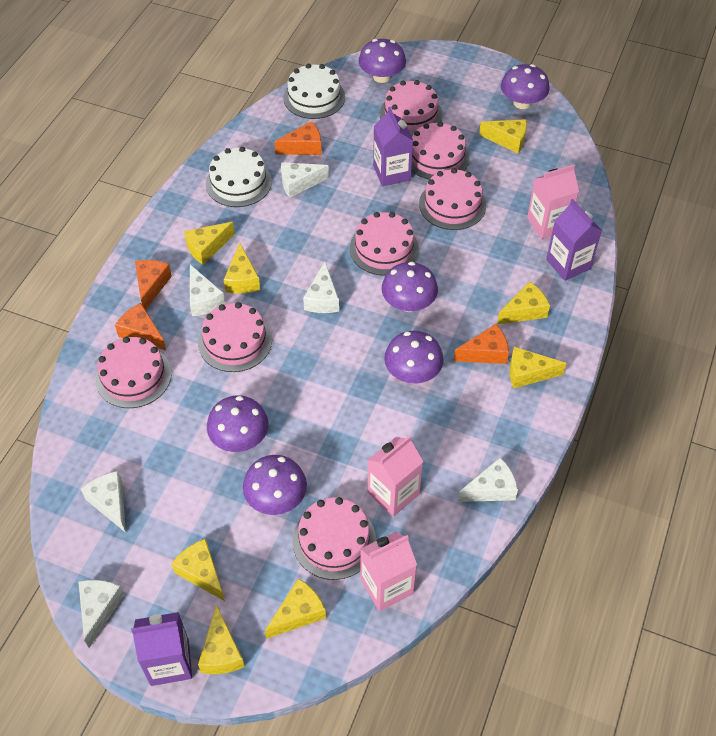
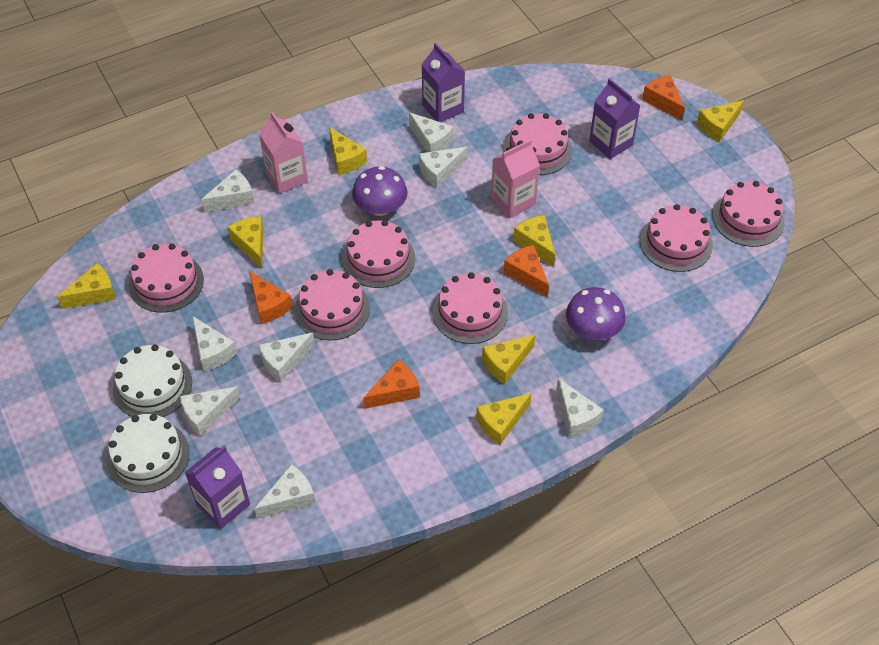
pink carton: 3 -> 2
purple mushroom: 6 -> 2
white cheese: 6 -> 8
yellow cheese: 8 -> 7

